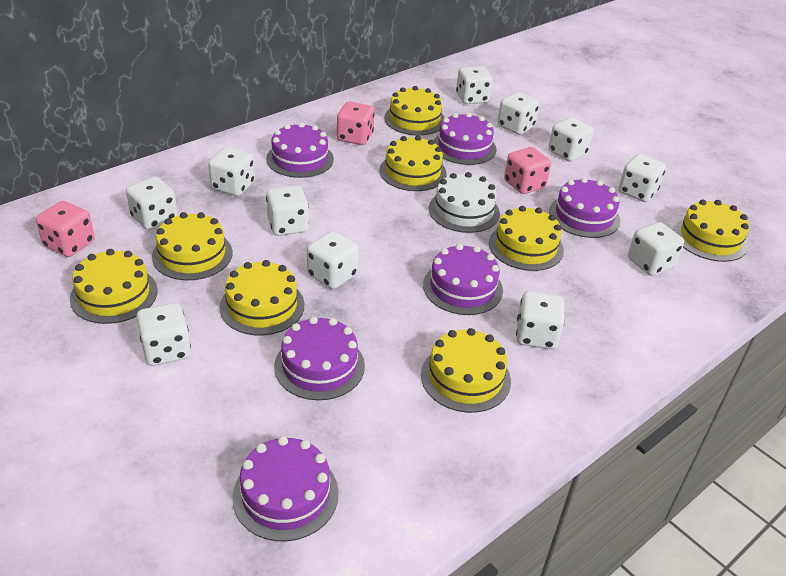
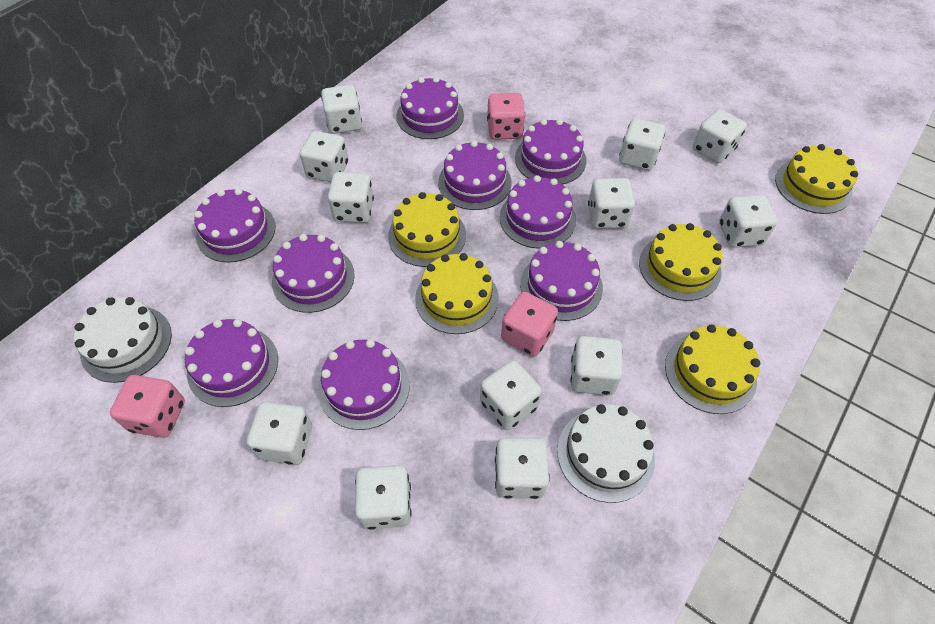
purple cake: 6 -> 9
white cake: 1 -> 2
white dice: 11 -> 12
yellow cake: 8 -> 5

